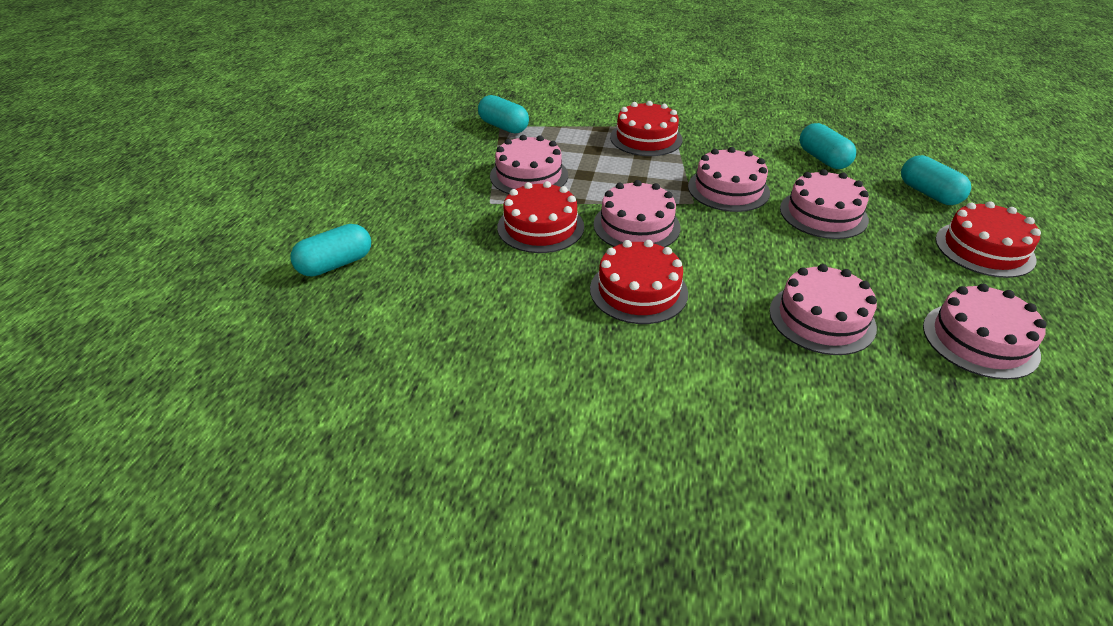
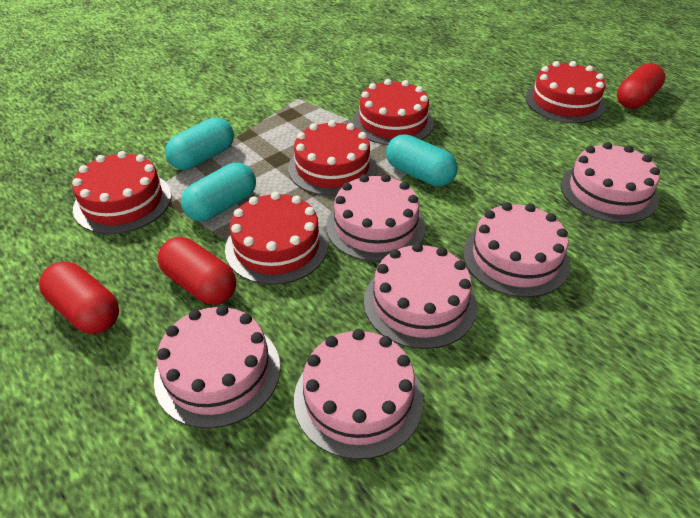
red cake: 4 -> 5
red capsule: 0 -> 3
turquoise capsule: 4 -> 3

